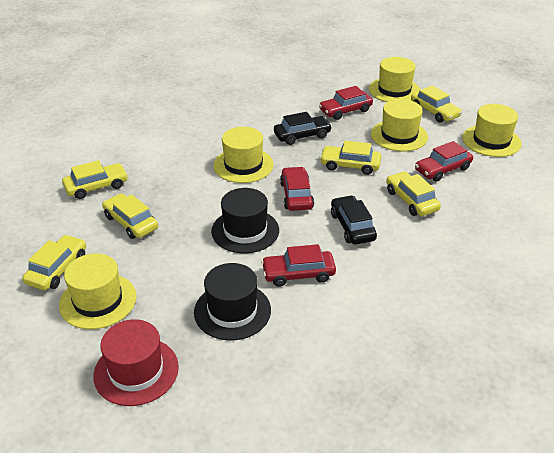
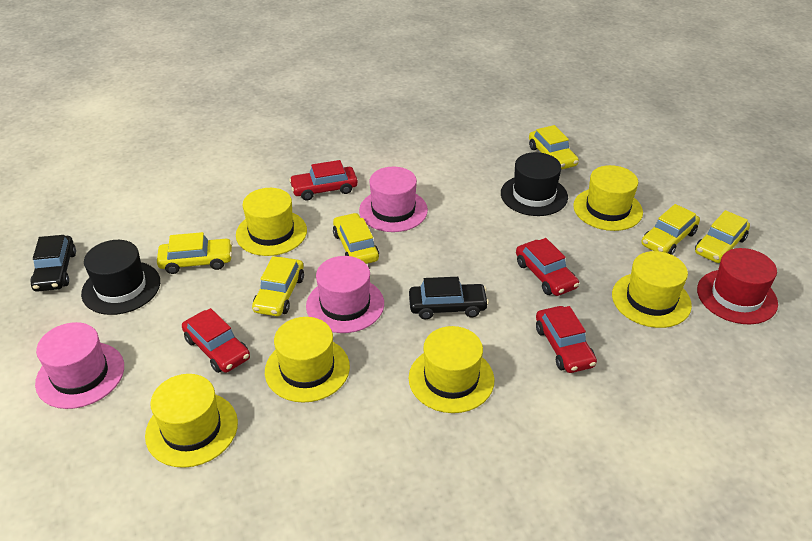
pink hat: 0 -> 3
yellow hat: 5 -> 6

